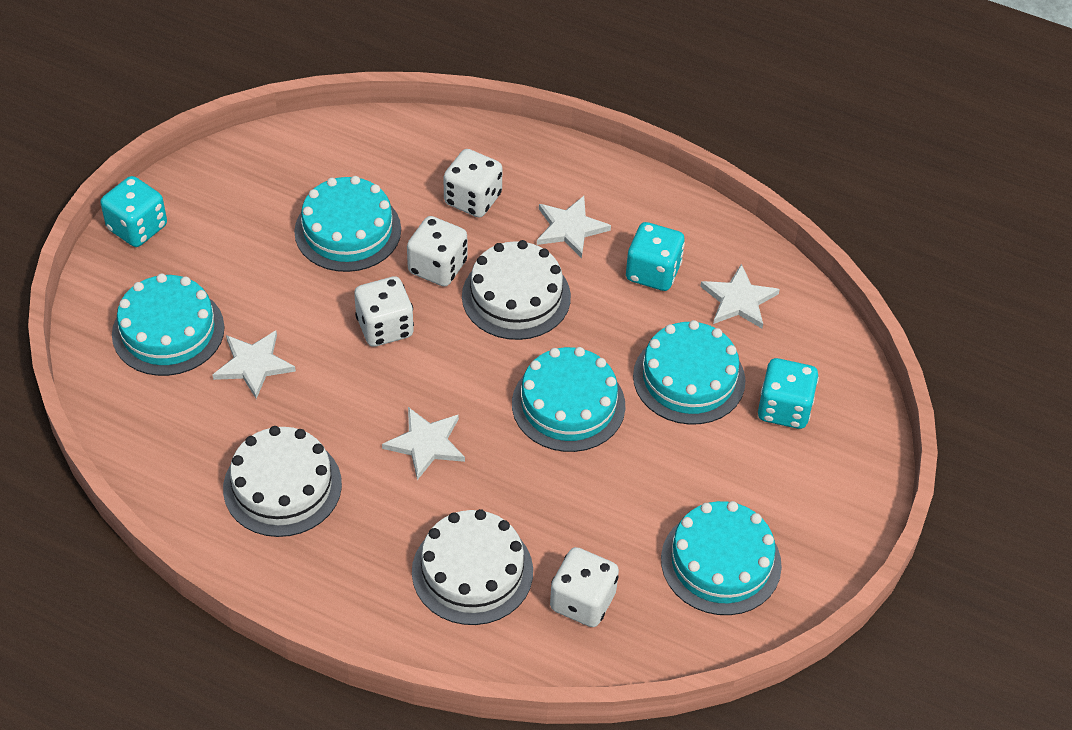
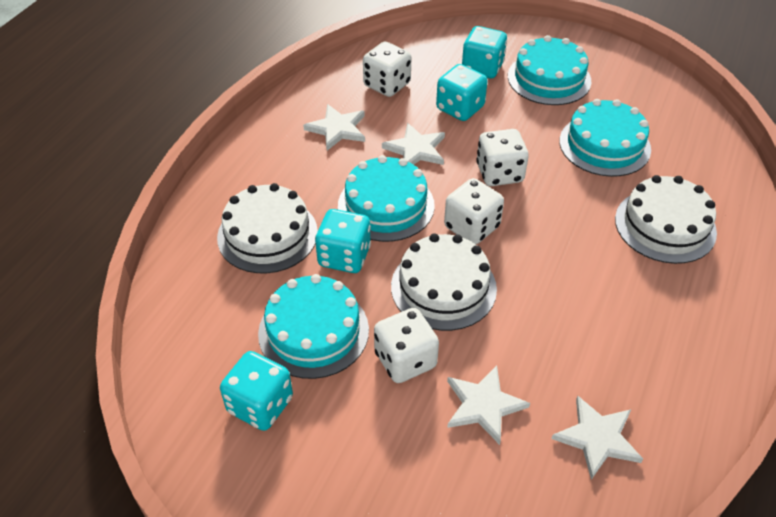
turquoise cake: 5 -> 4
turquoise dice: 3 -> 4

